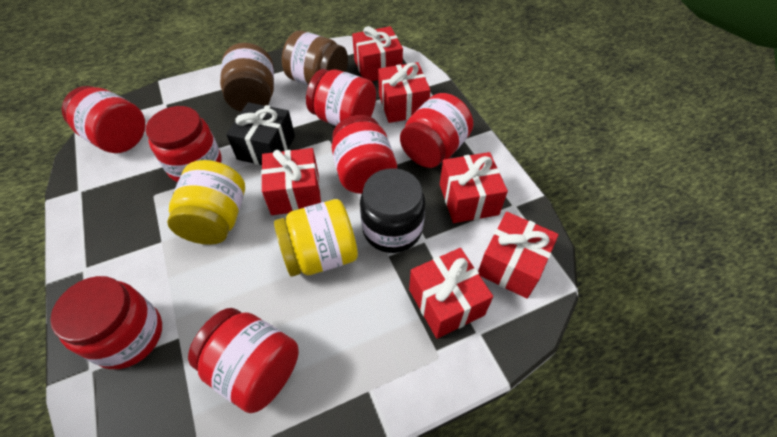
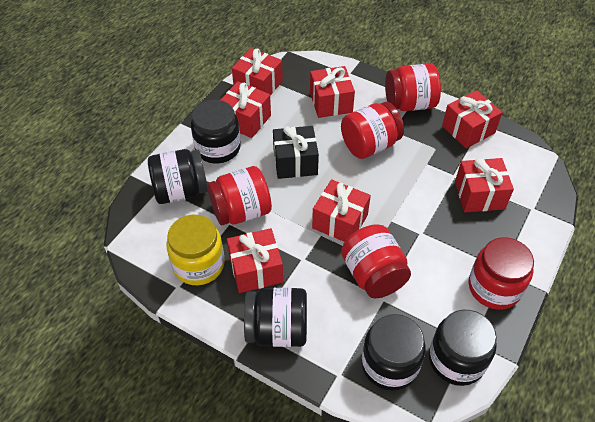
black jar: 1 -> 5
brown jar: 2 -> 0
red gift: 6 -> 7
red jar: 7 -> 5
yellow jar: 2 -> 1

